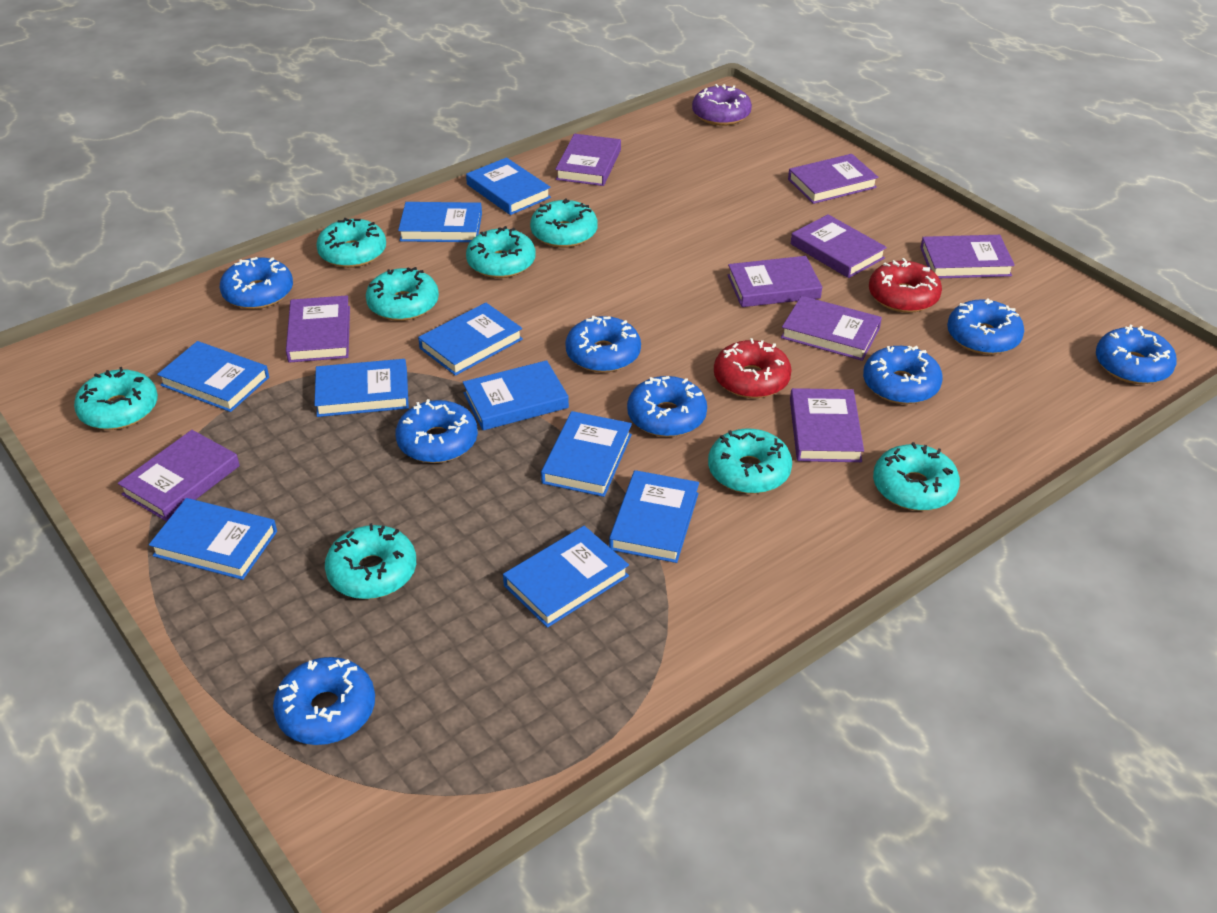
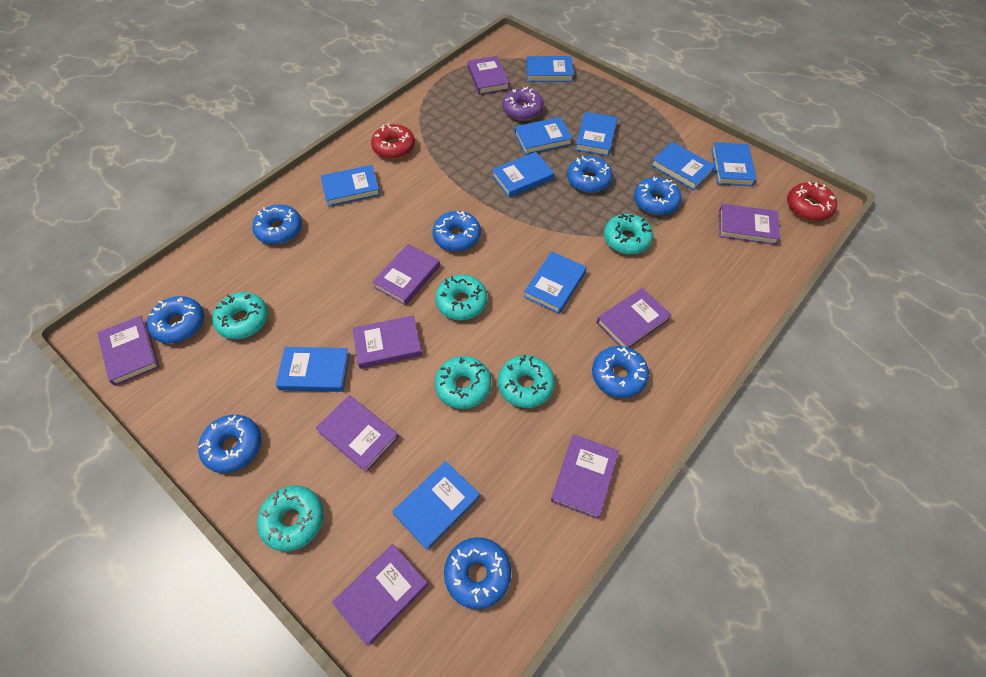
turquoise donut: 8 -> 6

